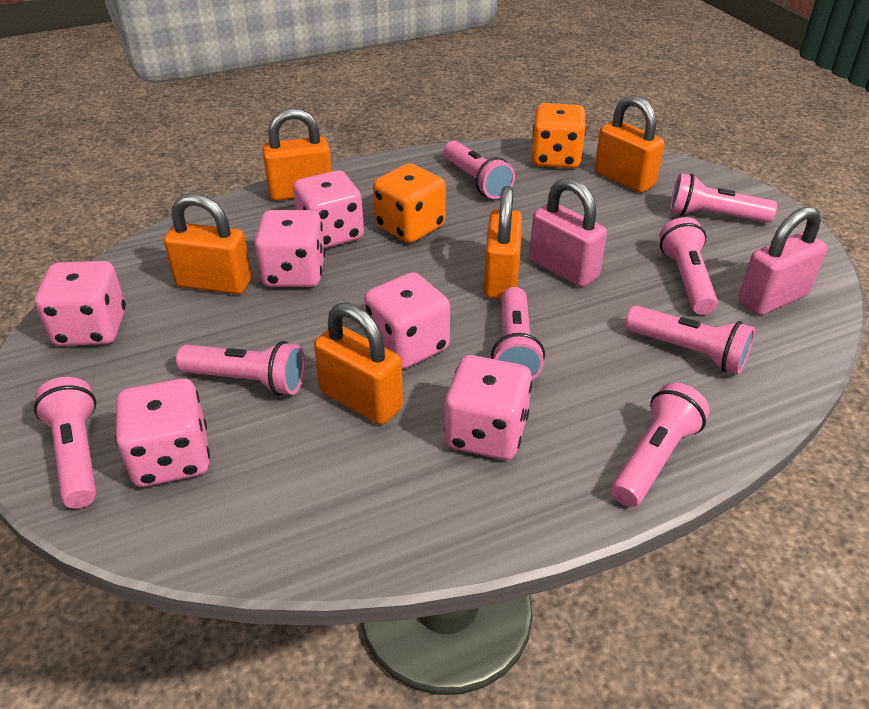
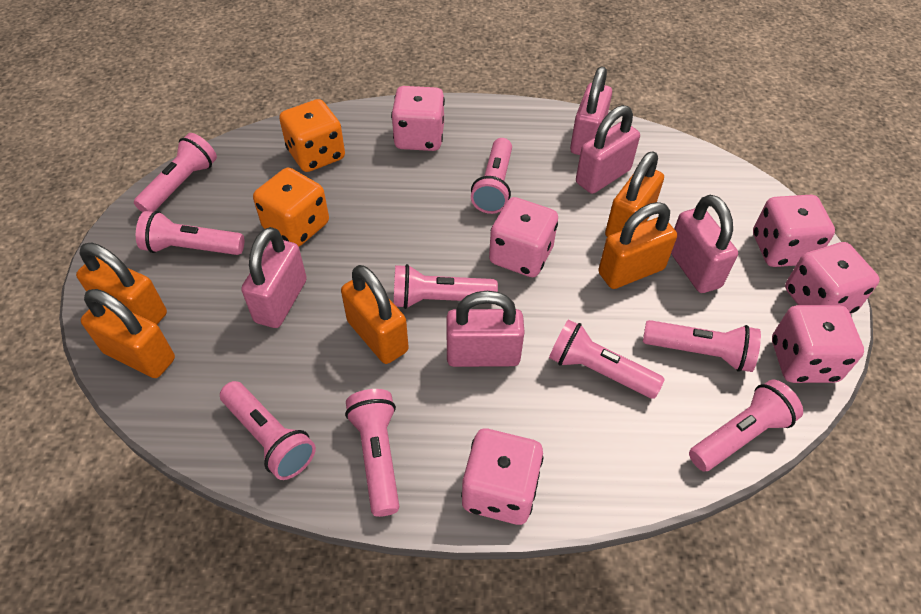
pink flashlight: 8 -> 9
pink padlock: 2 -> 5

